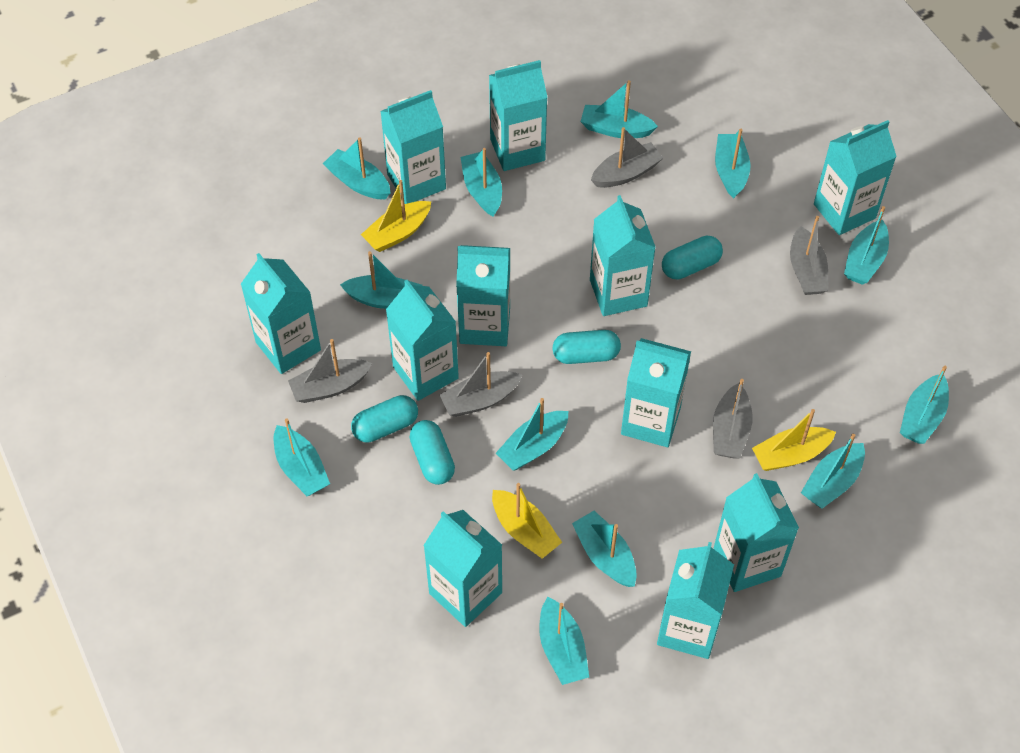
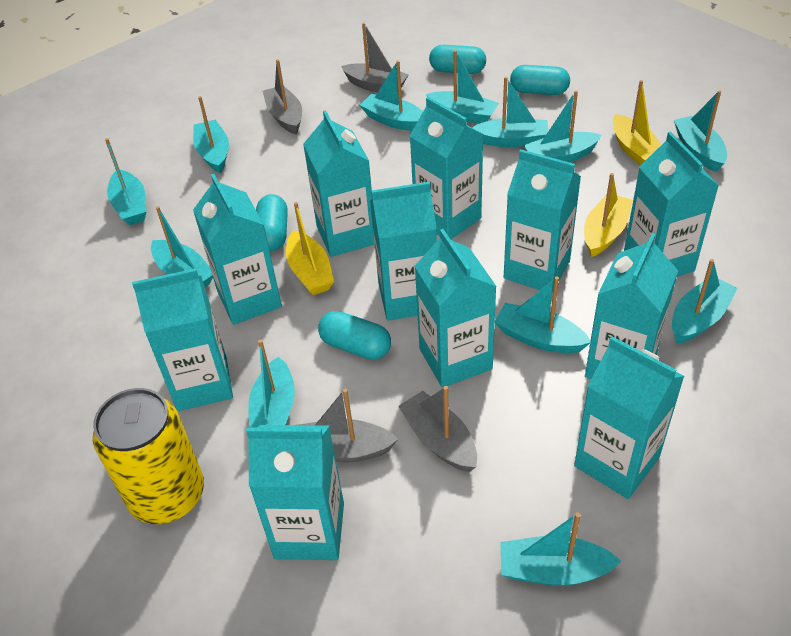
grey boat: 5 -> 4
yellow can: 0 -> 1

